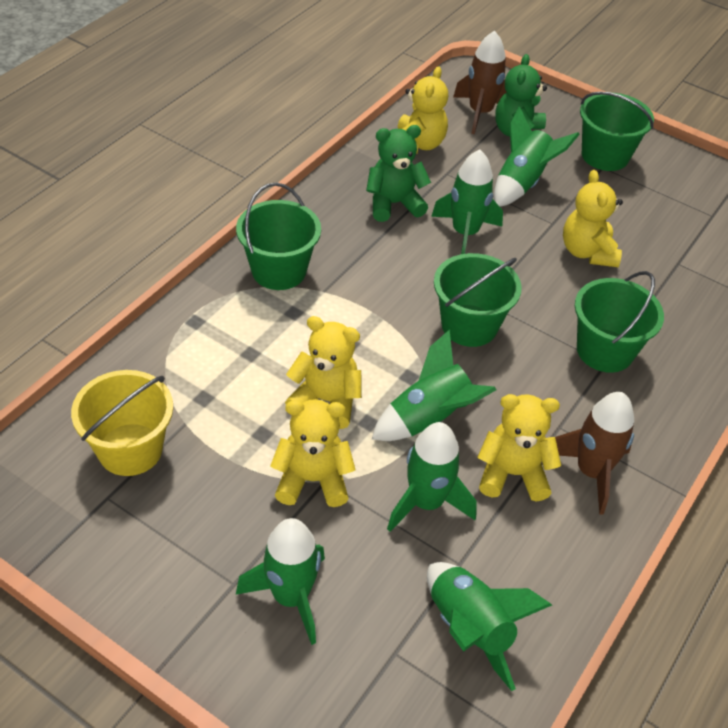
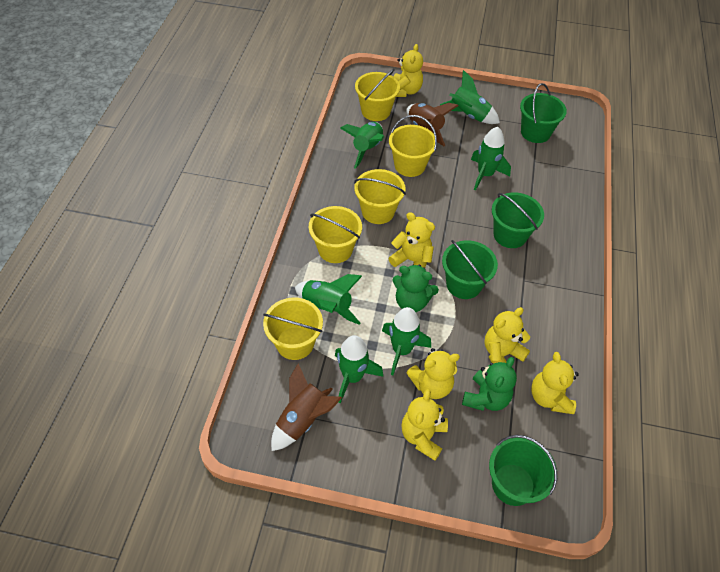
yellow bucket: 1 -> 5
yellow teddy bear: 5 -> 6

